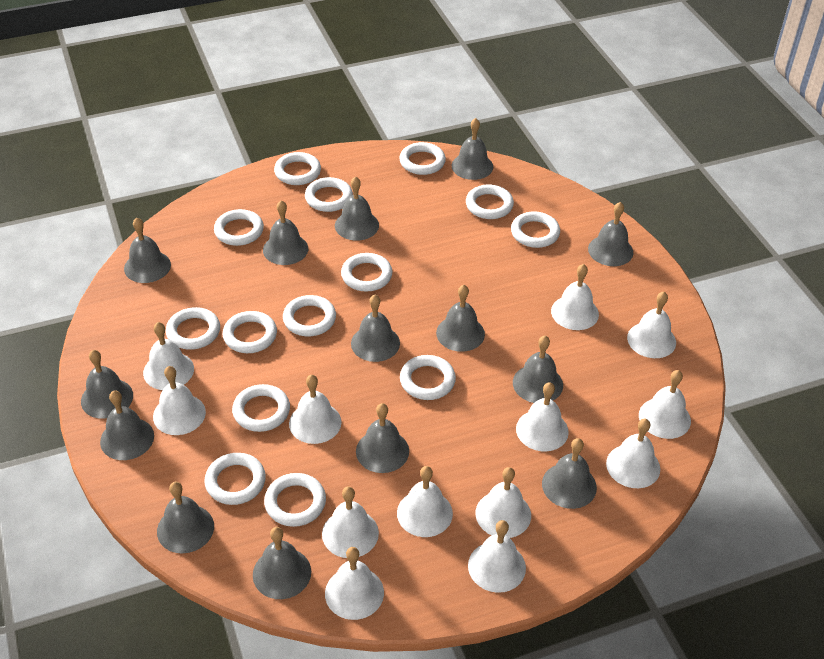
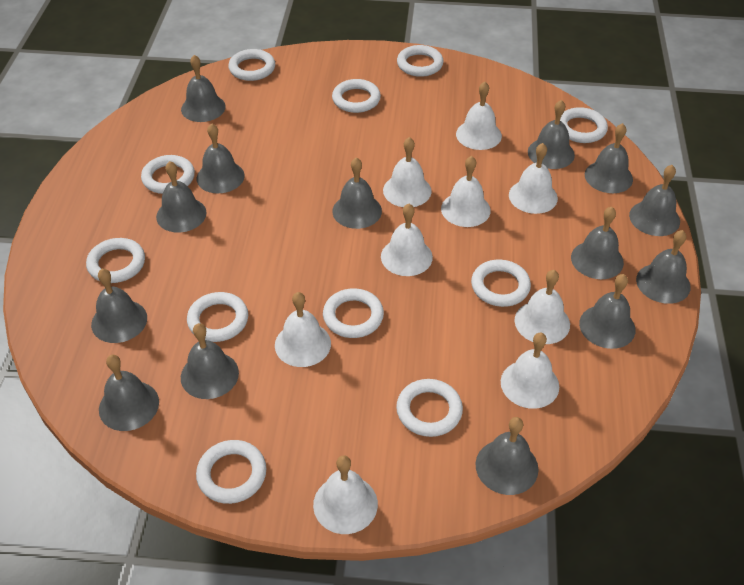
white bell: 13 -> 9
white ring: 14 -> 11

